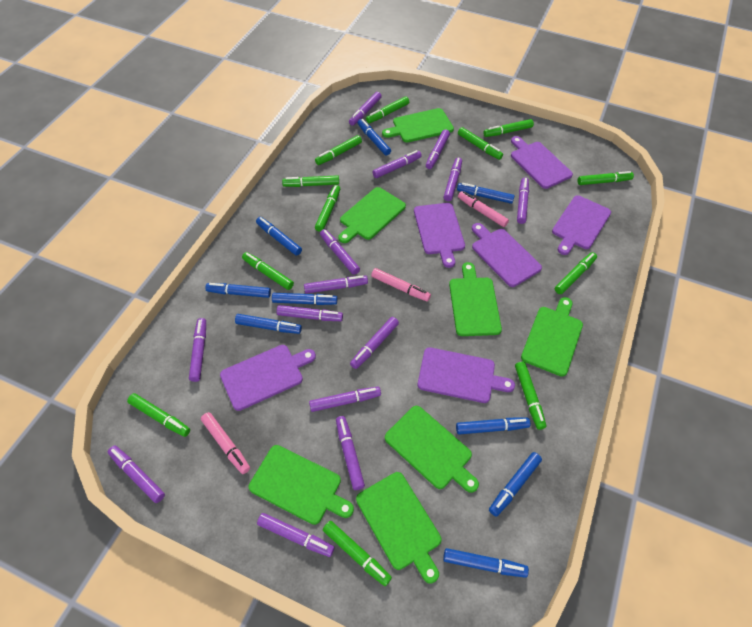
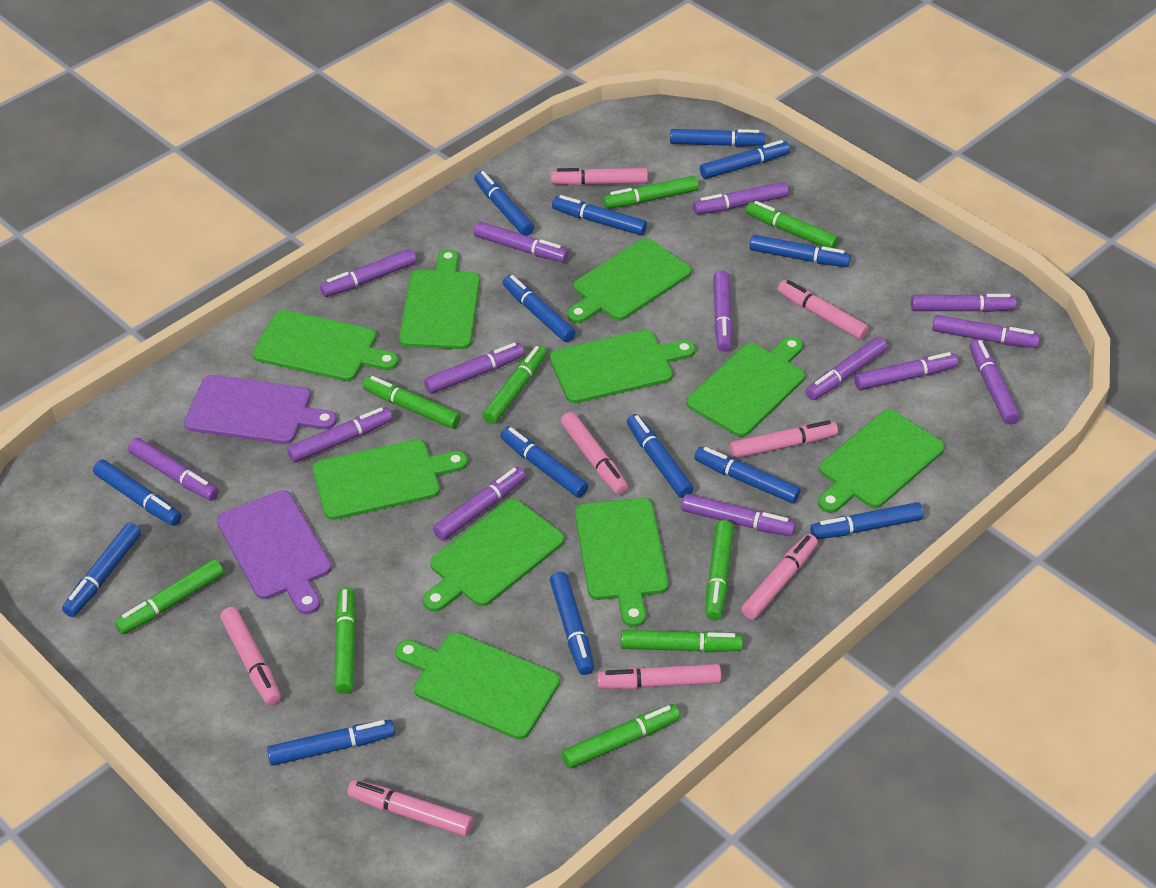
blue marker: 9 -> 14
green cutting board: 7 -> 10
green marker: 12 -> 9
pink marker: 3 -> 8
purple cutting board: 6 -> 2

